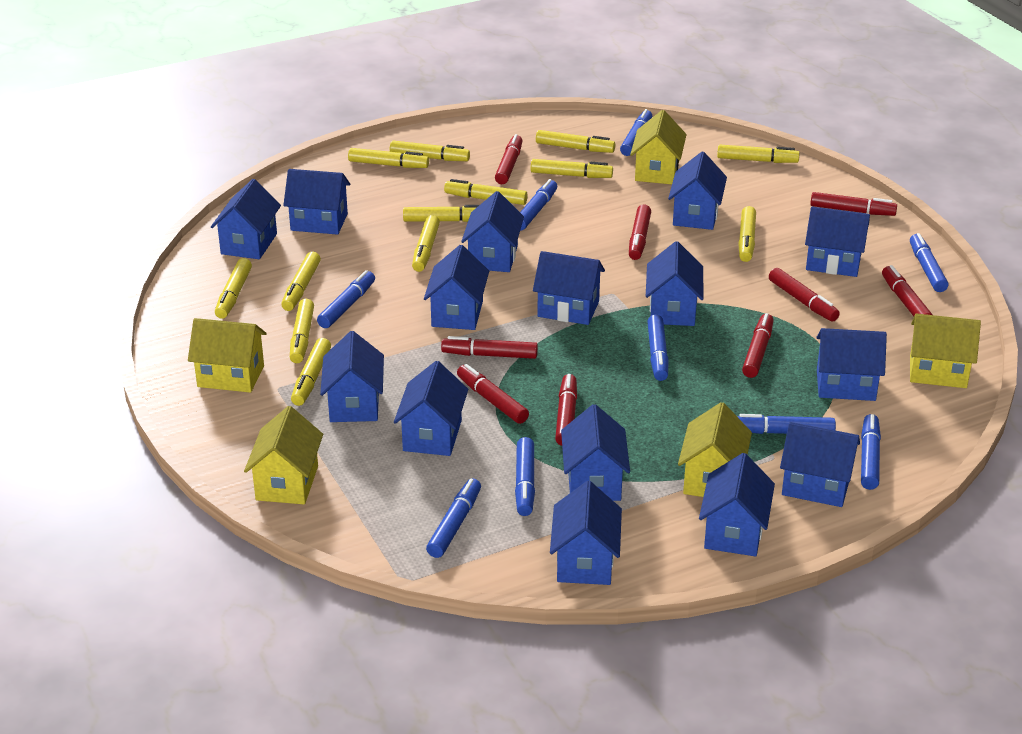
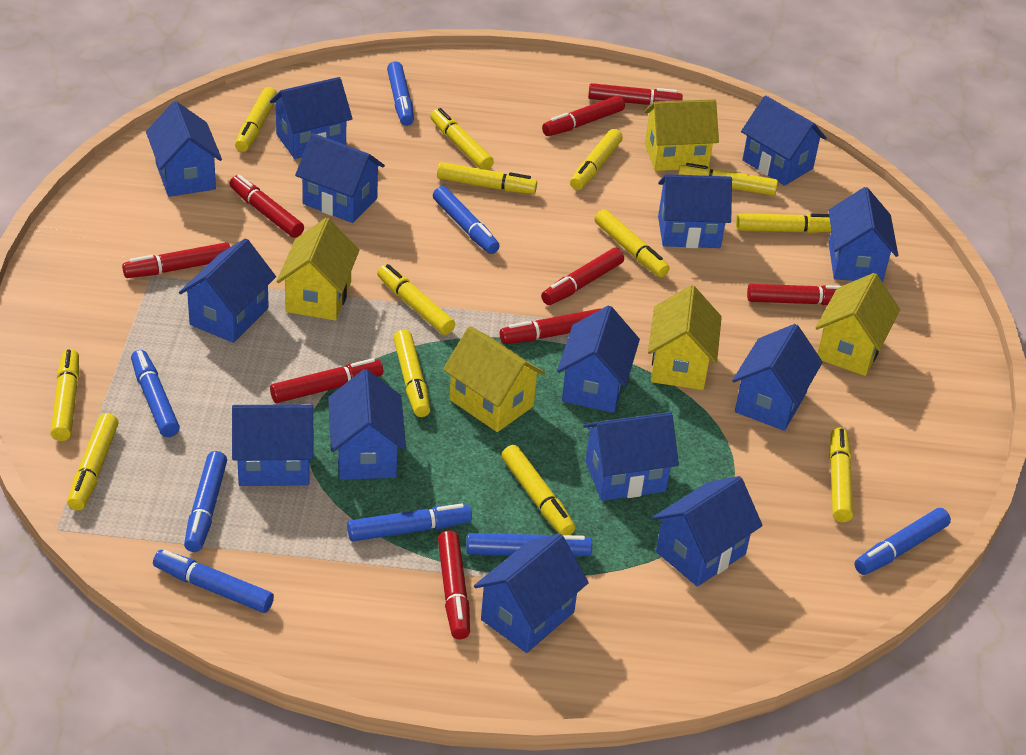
blue house: 15 -> 14
blue marker: 9 -> 8

